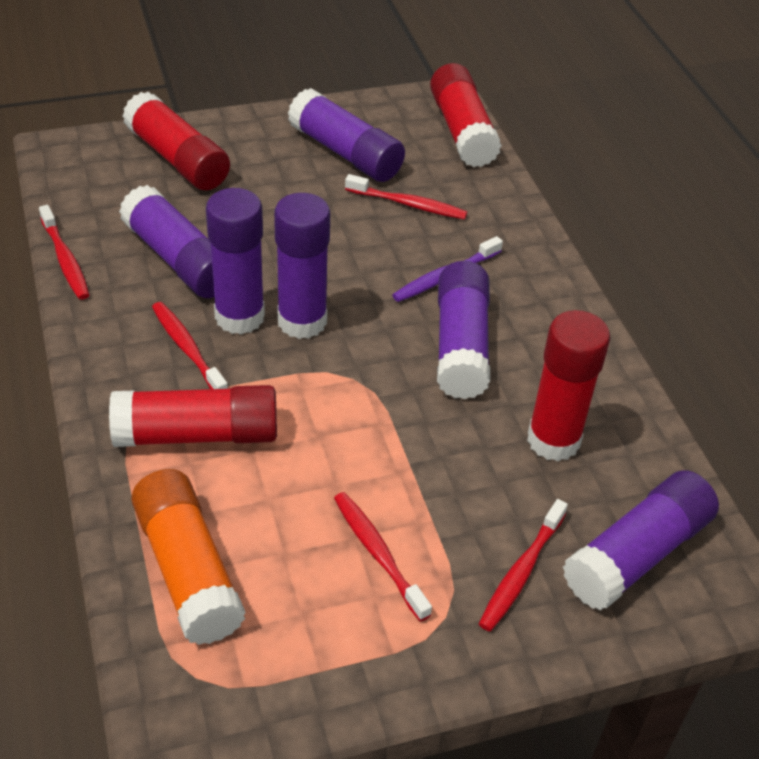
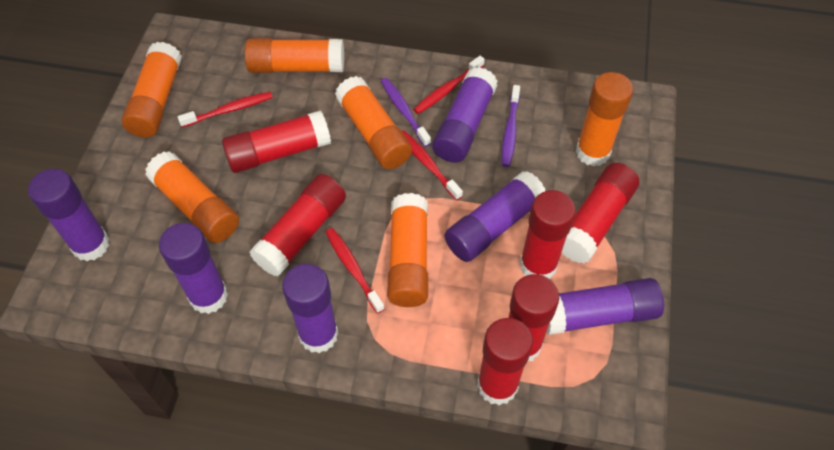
orange glue stick: 1 -> 6
purple toothbrush: 1 -> 2
red glue stick: 4 -> 6
red toothbrush: 5 -> 4

